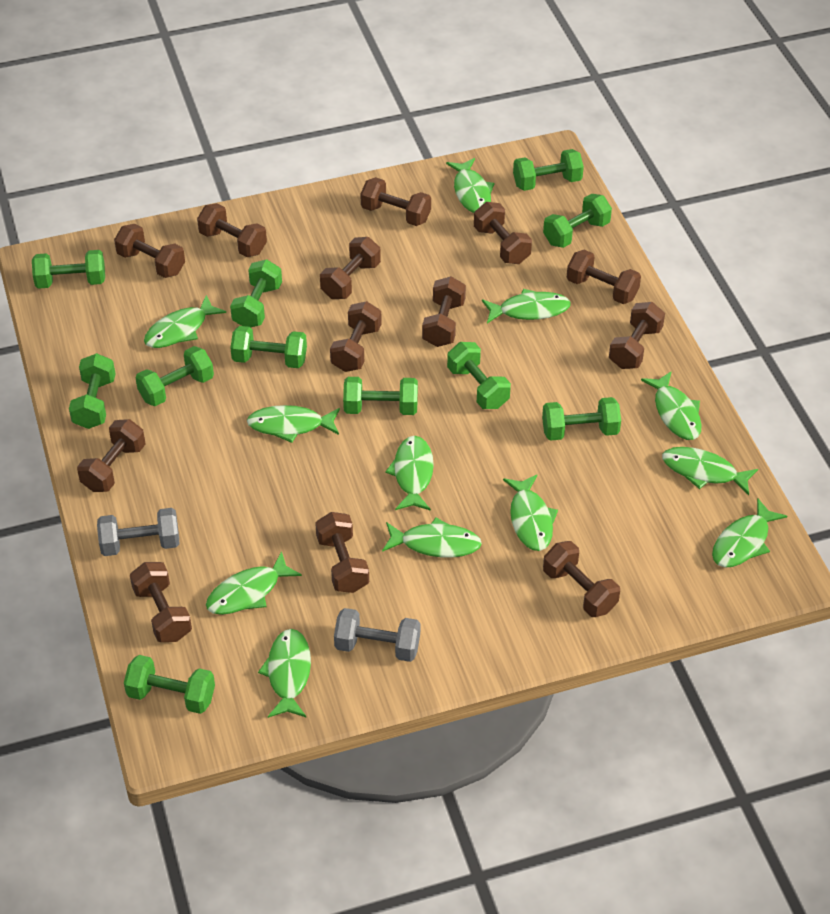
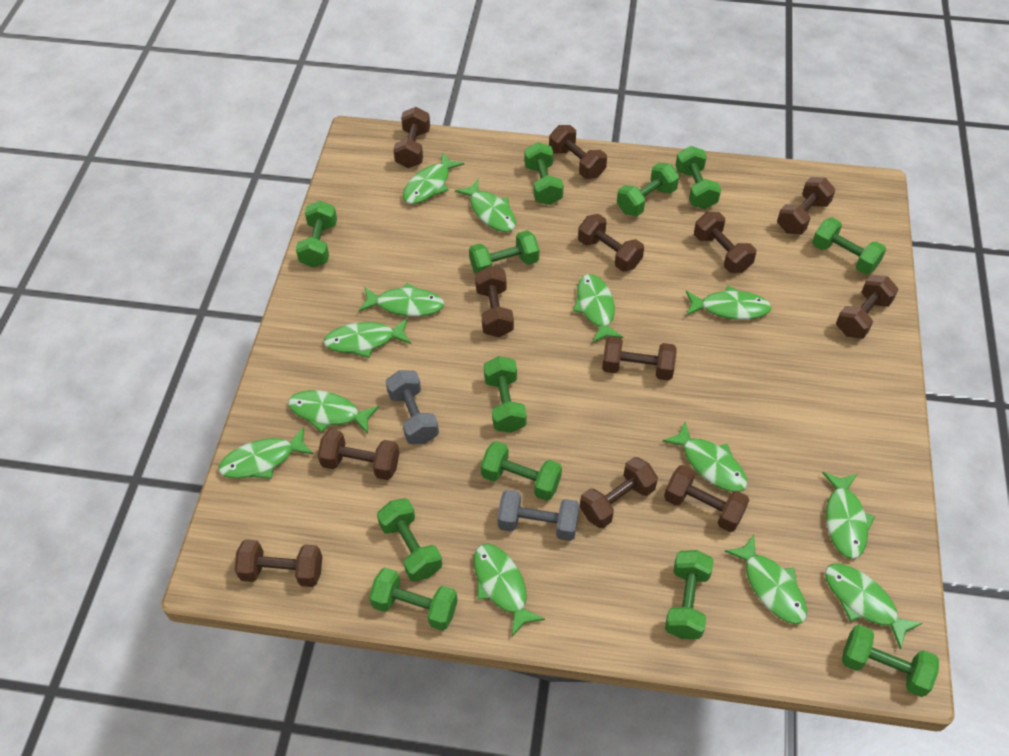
brown dumbbell: 13 -> 12
green dumbbell: 11 -> 12
green fish: 12 -> 13

